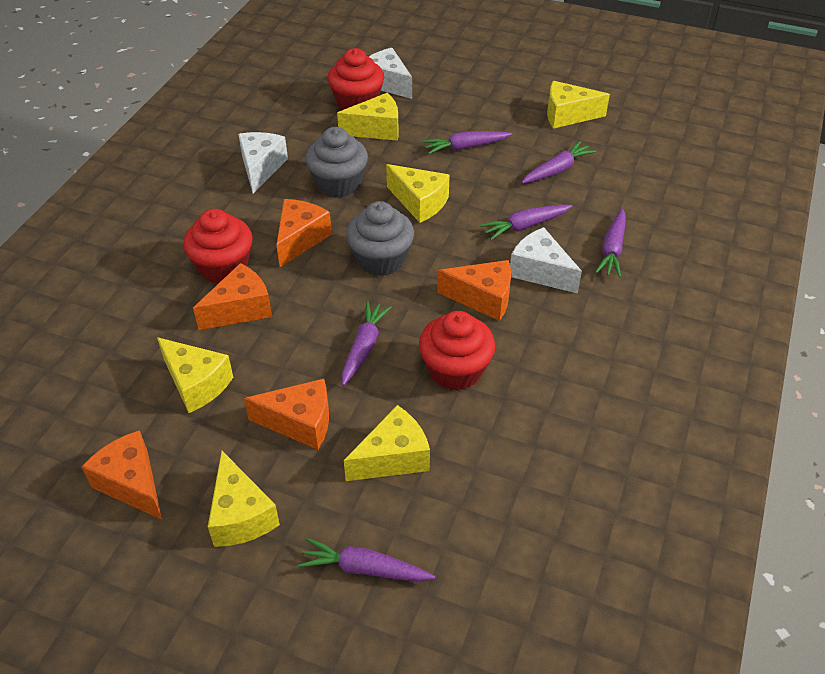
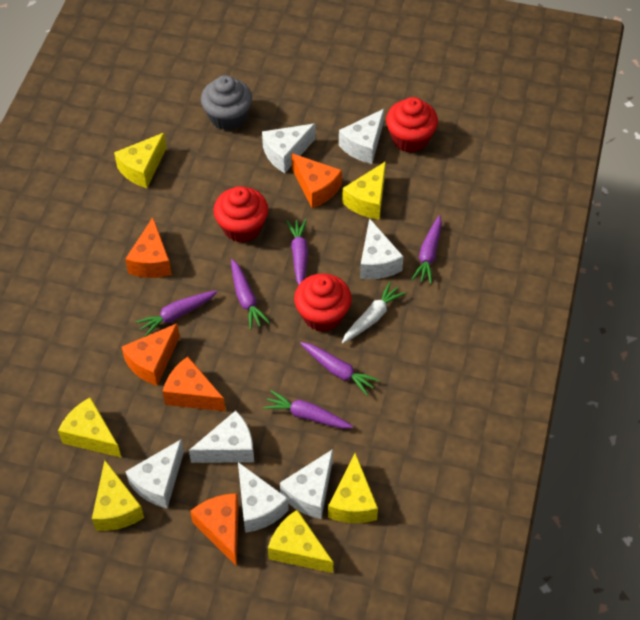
grey cupcake: 2 -> 1
white carrot: 0 -> 1
white cheese: 3 -> 7

